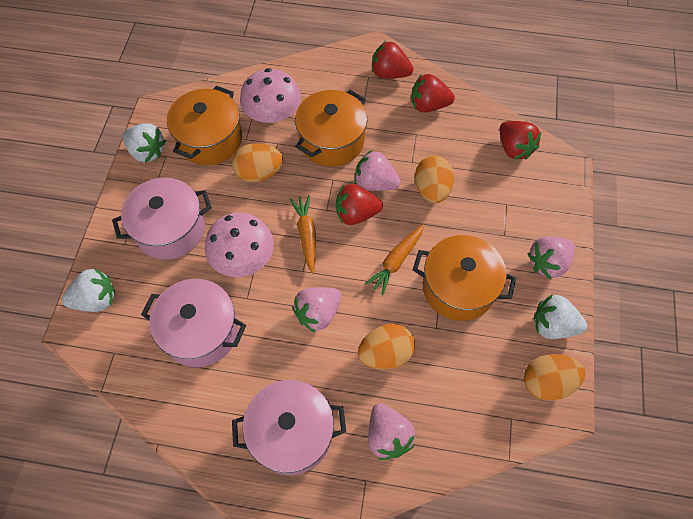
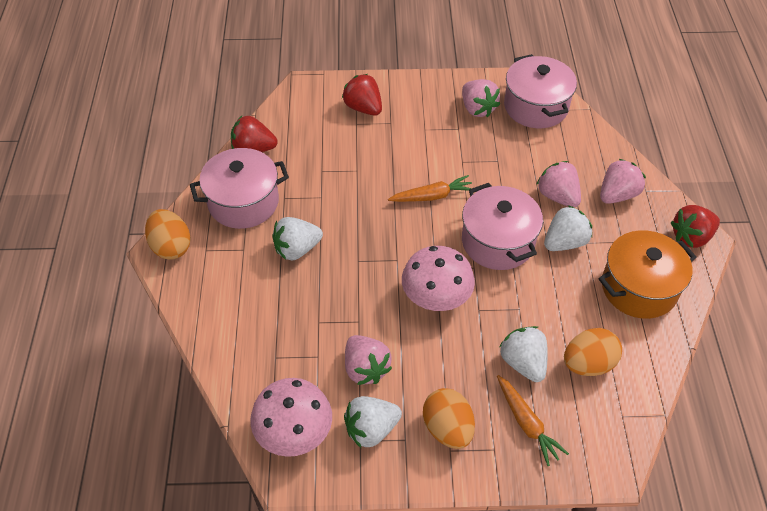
orange egg: 4 -> 3
orange pot: 3 -> 1
red strawberry: 4 -> 3
white strawberry: 3 -> 4

